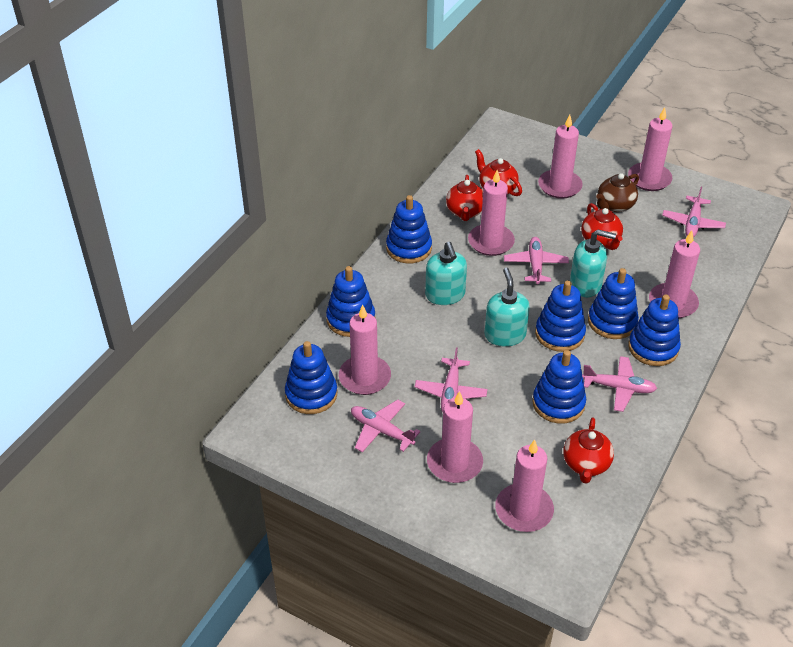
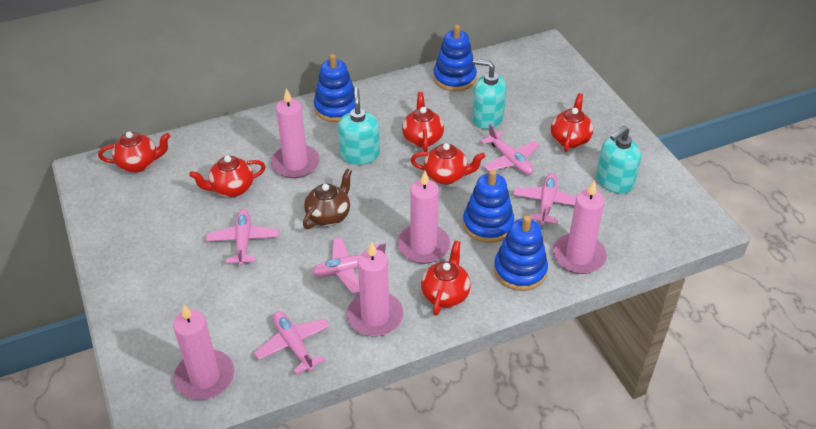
blue stacking toy: 7 -> 4
pink candle: 7 -> 5
red teapot: 4 -> 6

